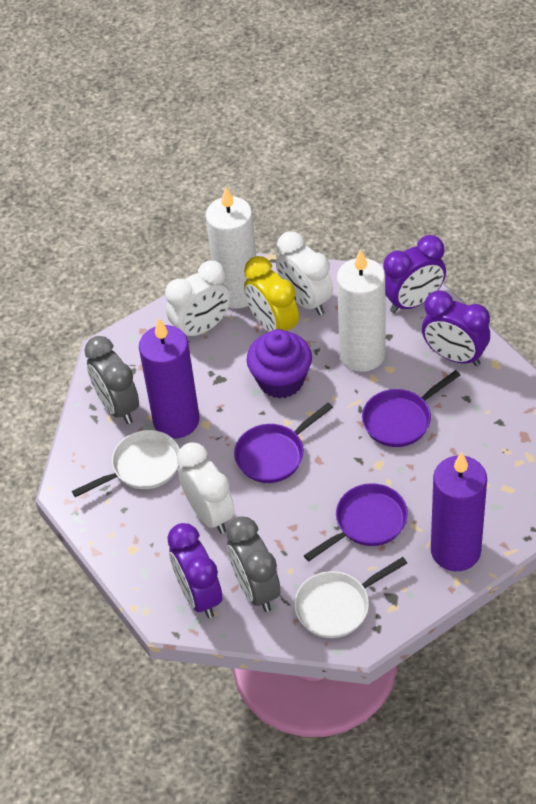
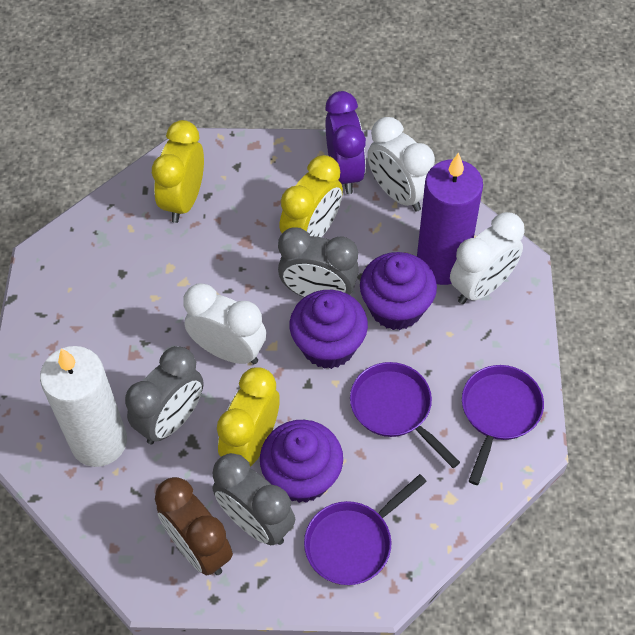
brown clock: 0 -> 1
grey clock: 2 -> 3
purple candle: 2 -> 1
purple clock: 3 -> 1
purple cupcake: 1 -> 3
white candle: 2 -> 1
white pan: 2 -> 0
yellow clock: 1 -> 3

